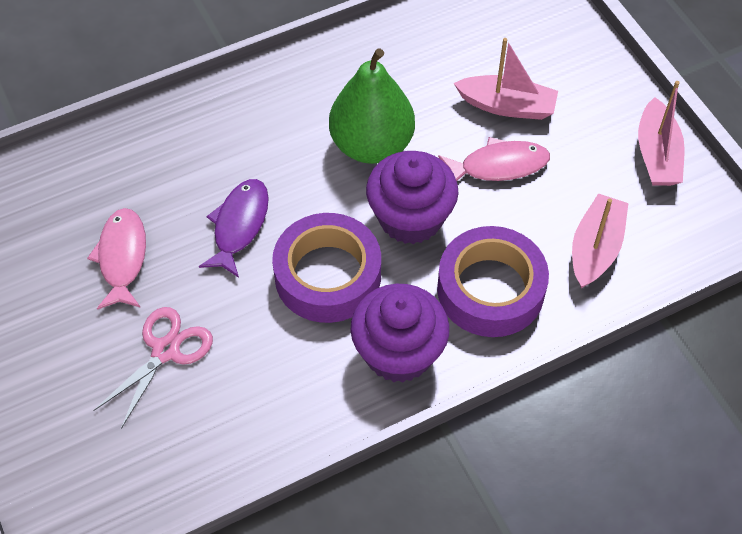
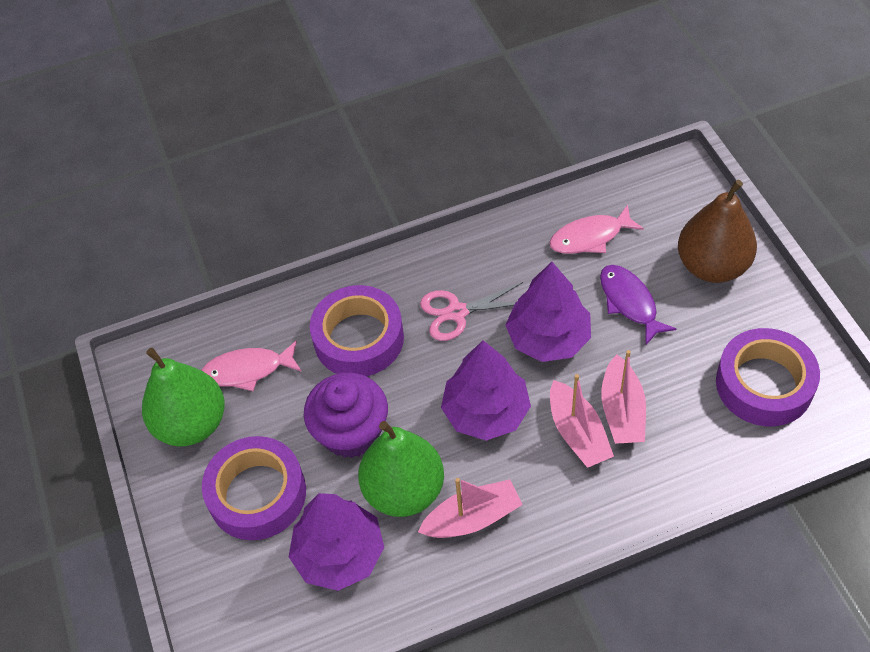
brown pear: 0 -> 1
green pear: 1 -> 2
purple cupcake: 2 -> 1
purple tape: 2 -> 3
purple tree: 0 -> 3

